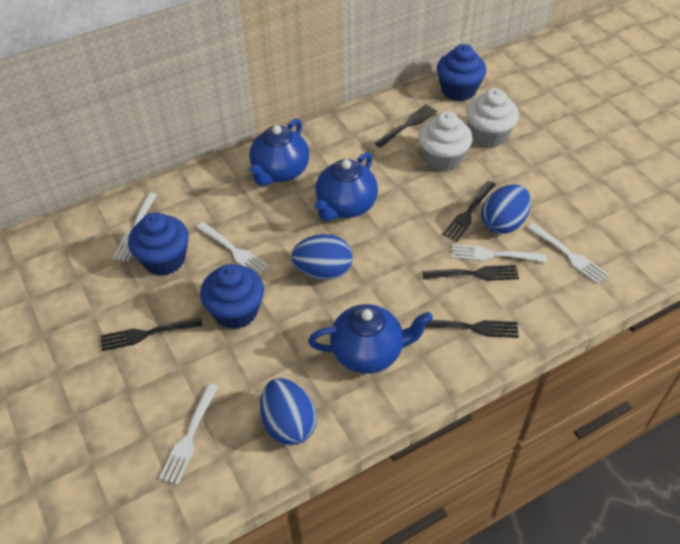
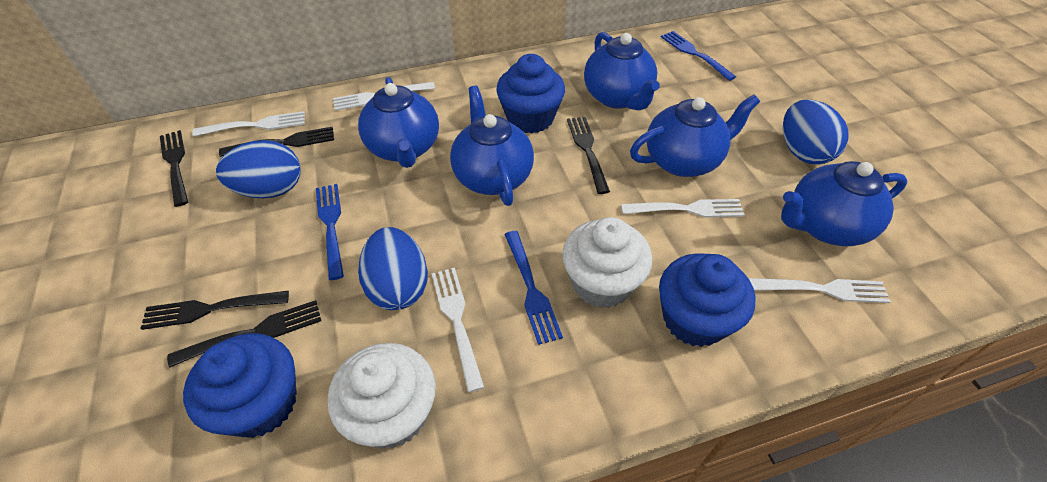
blue fork: 0 -> 3
blue teapot: 3 -> 5

